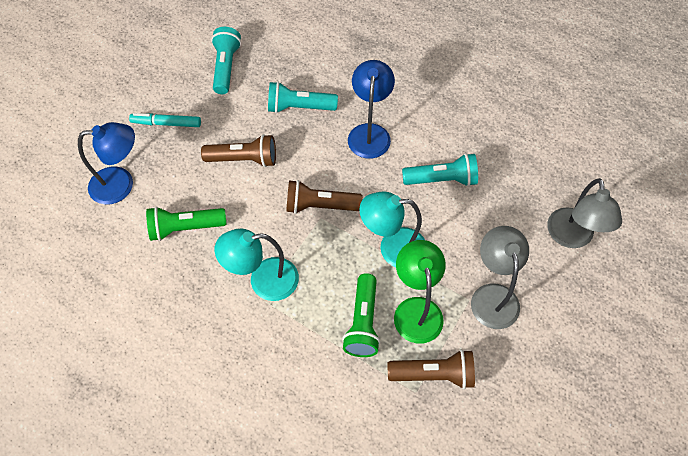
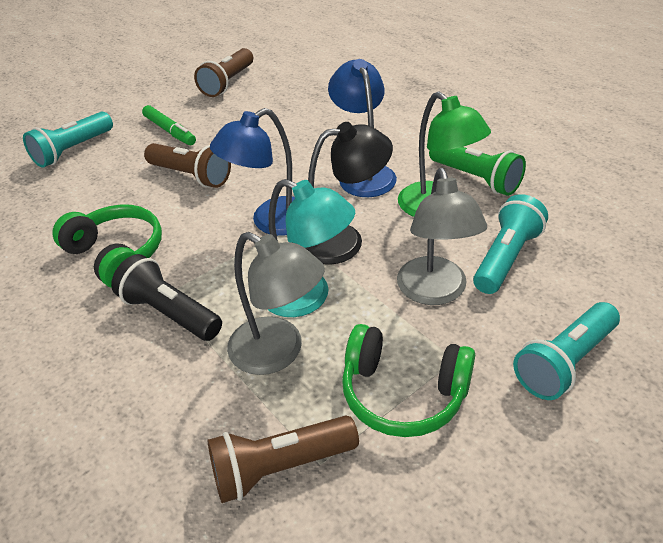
black flashlight: 0 -> 1
black lamp: 0 -> 1
green flashlight: 2 -> 1
green headphones: 0 -> 2
green marker: 0 -> 1
turquoise lamp: 2 -> 1
turquoise marker: 1 -> 0

